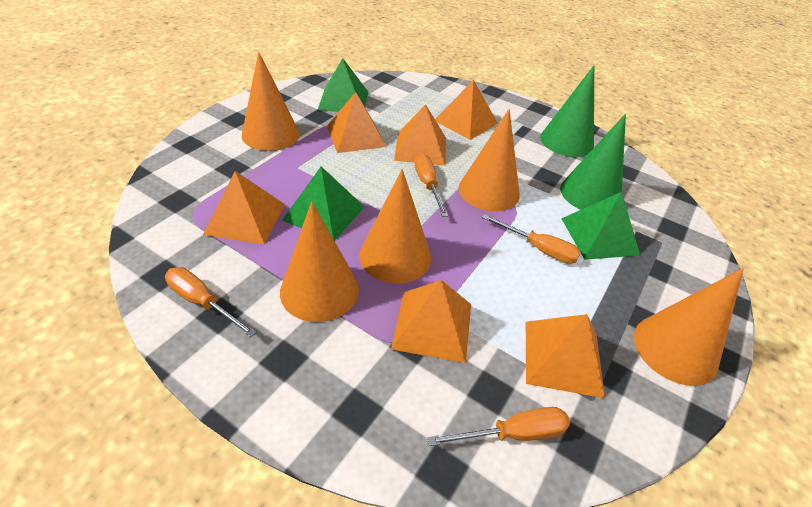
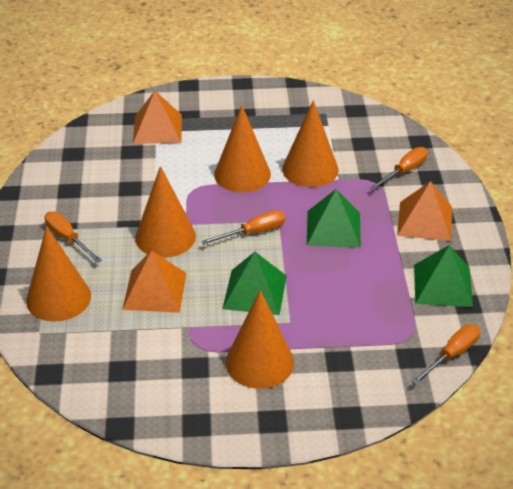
green cone: 2 -> 0
orange pyramid: 6 -> 3

